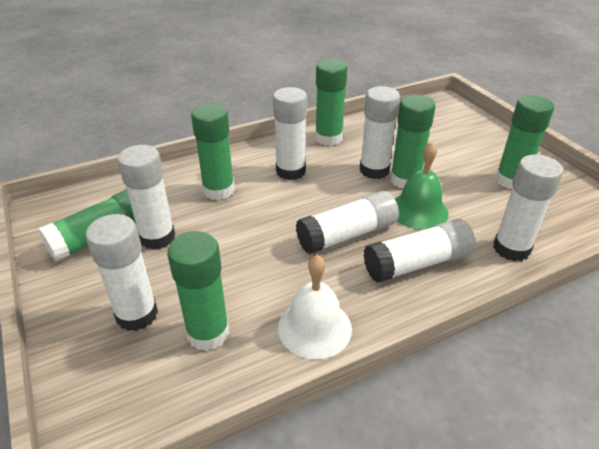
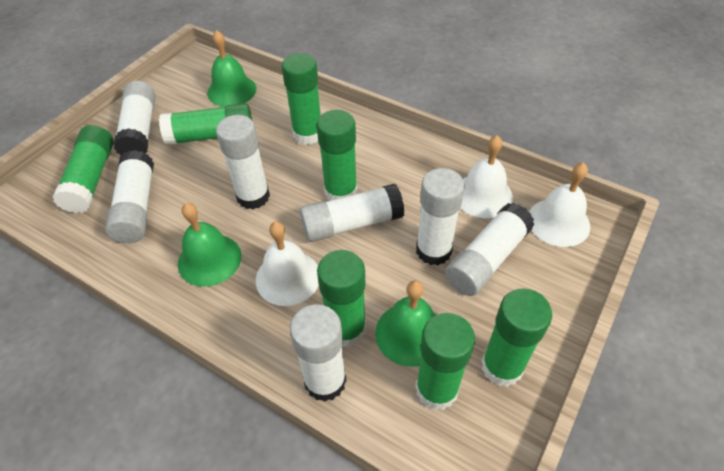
green bell: 1 -> 3
green glue stick: 6 -> 7
white bell: 1 -> 3

